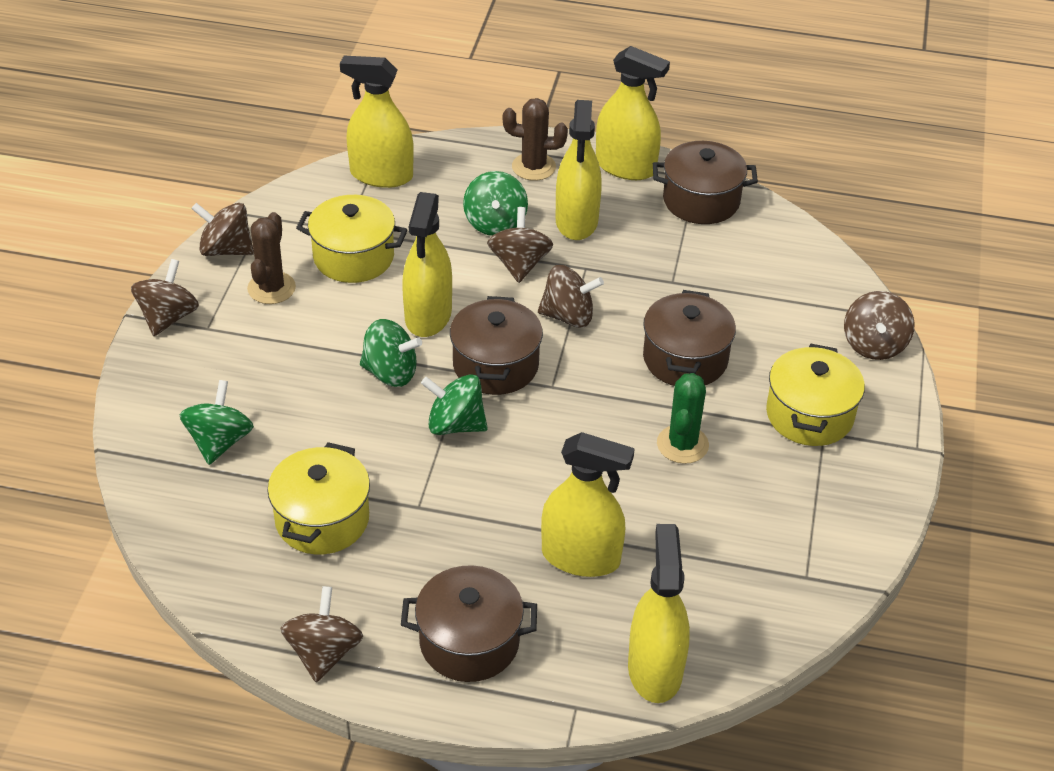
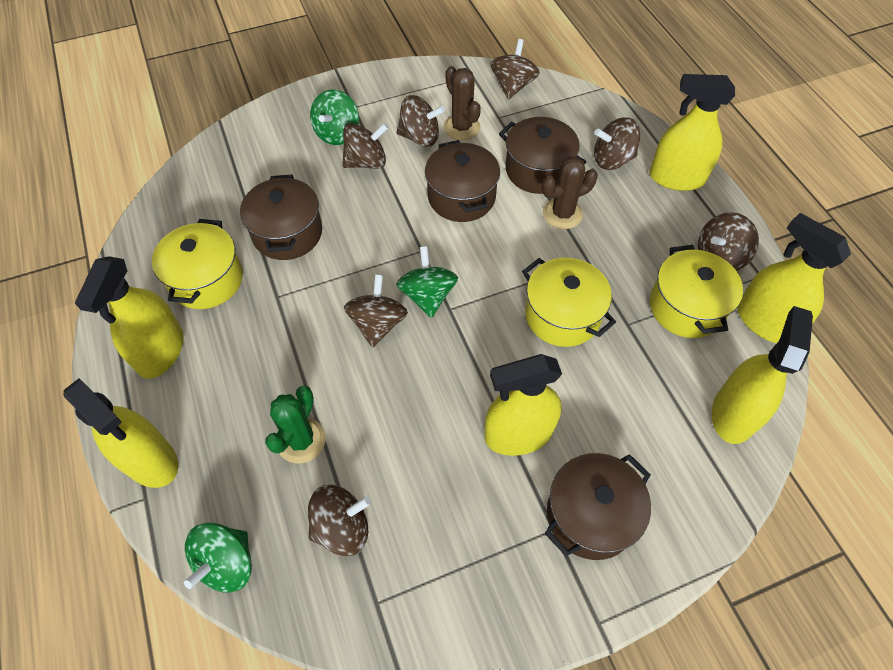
brown spinning top: 6 -> 7
green spinning top: 4 -> 3

